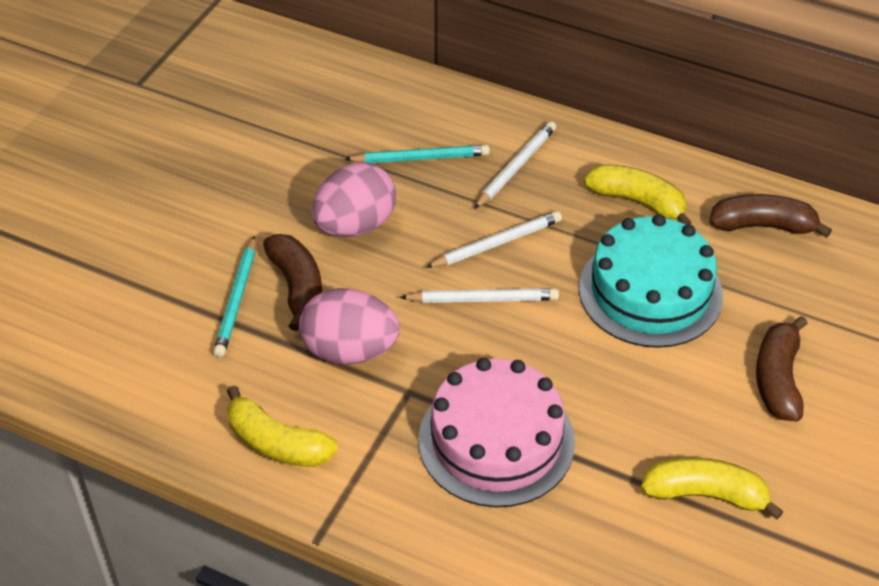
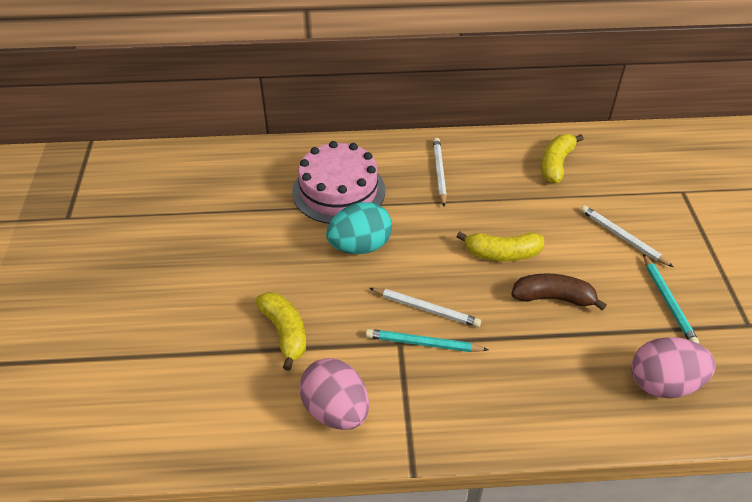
brown banana: 3 -> 1
turquoise cake: 1 -> 0
turquoise egg: 0 -> 1

